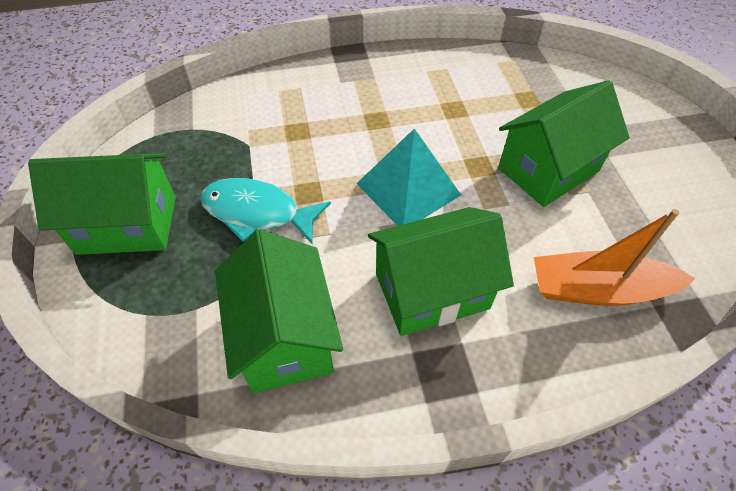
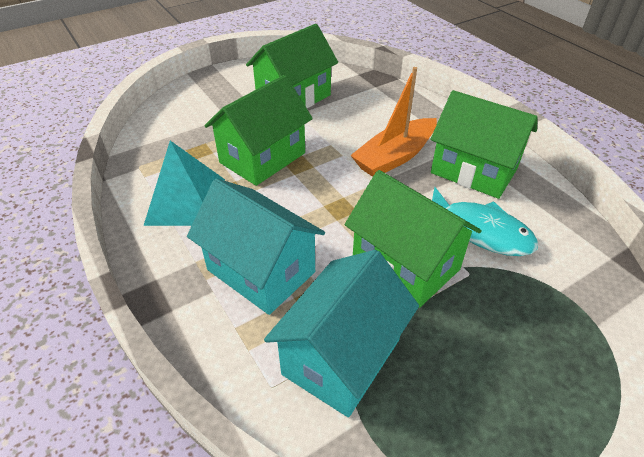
turquoise house: 0 -> 2

